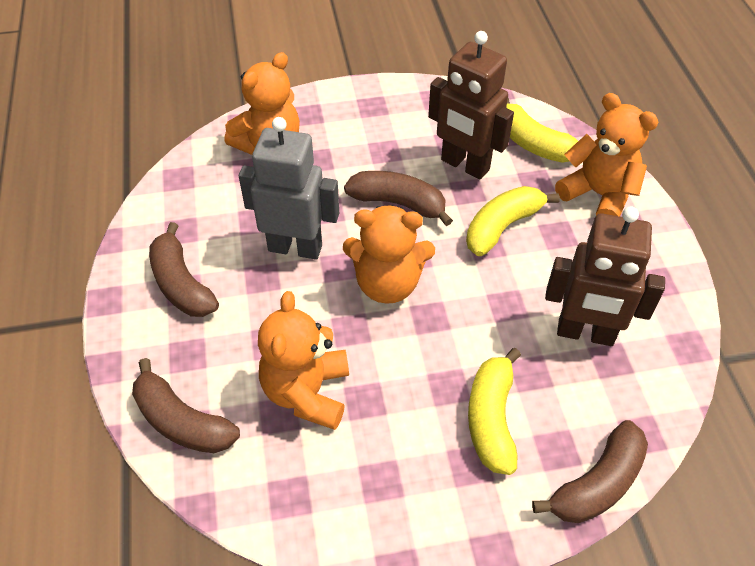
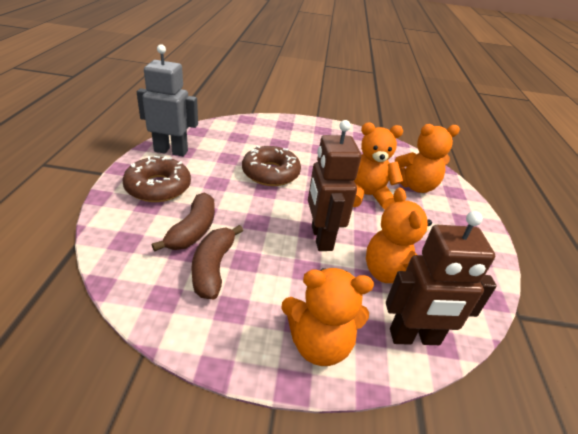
brown banana: 4 -> 2
brown donut: 0 -> 2
yellow banana: 3 -> 0

